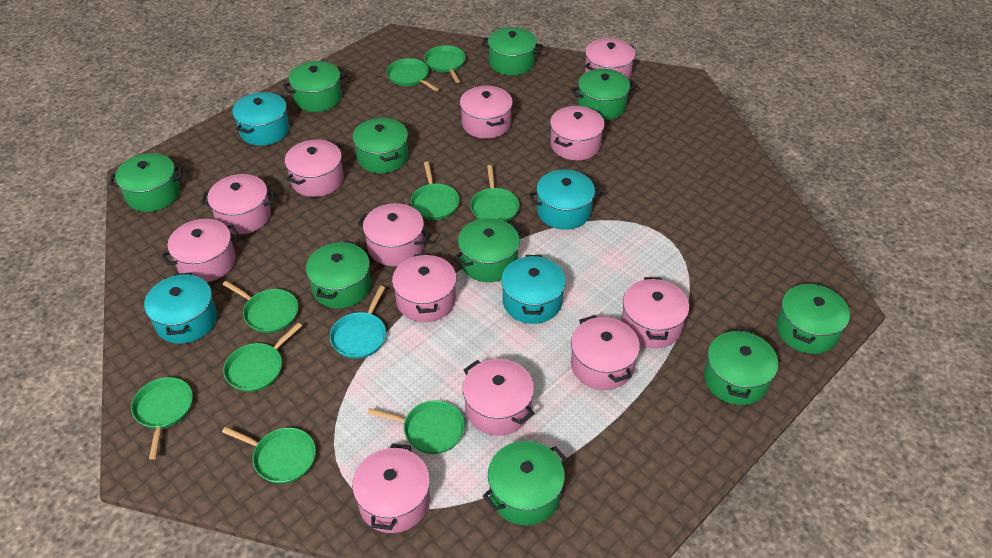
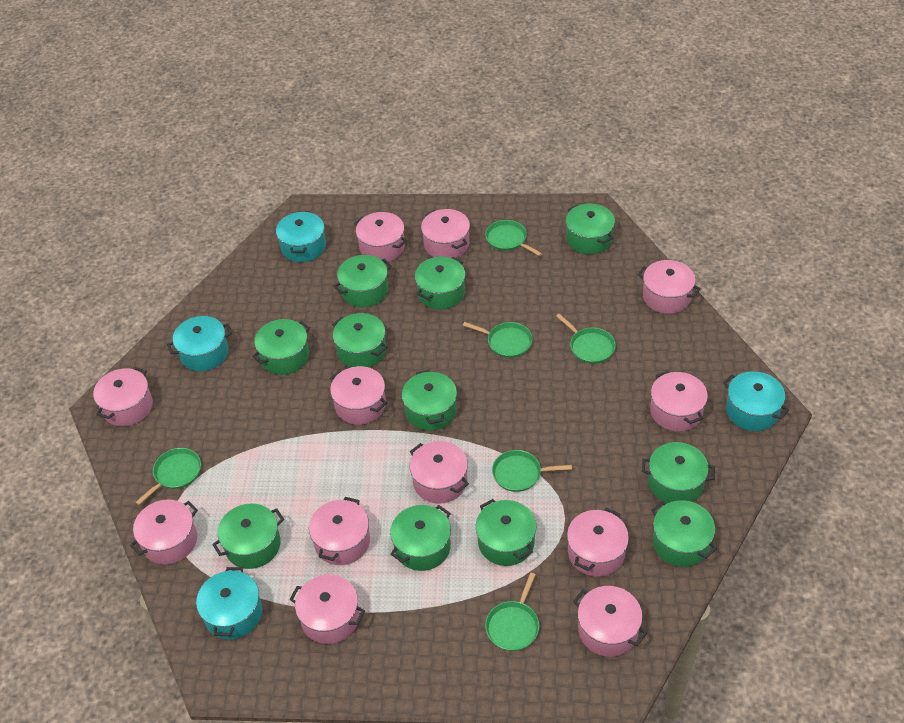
green pan: 9 -> 6
green pot: 10 -> 11
turquoise pan: 1 -> 0

